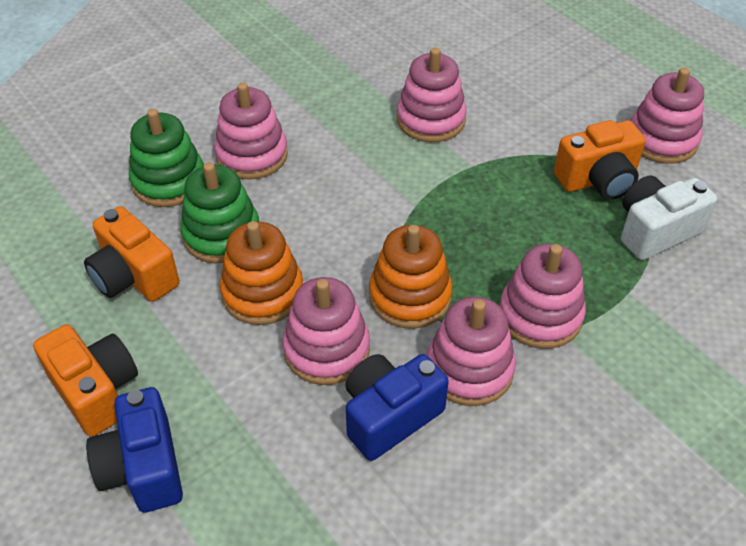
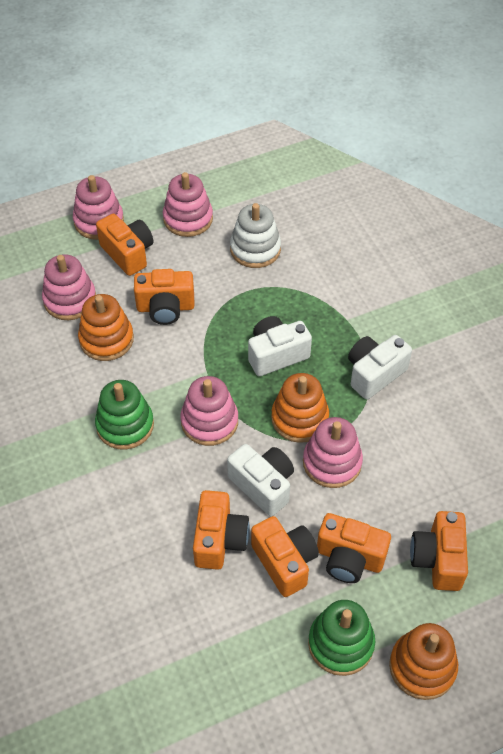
blue camera: 2 -> 0
orange camera: 3 -> 6
orange stacking toy: 2 -> 3
pink stacking toy: 6 -> 5
white camera: 1 -> 3
white stacking toy: 0 -> 1

